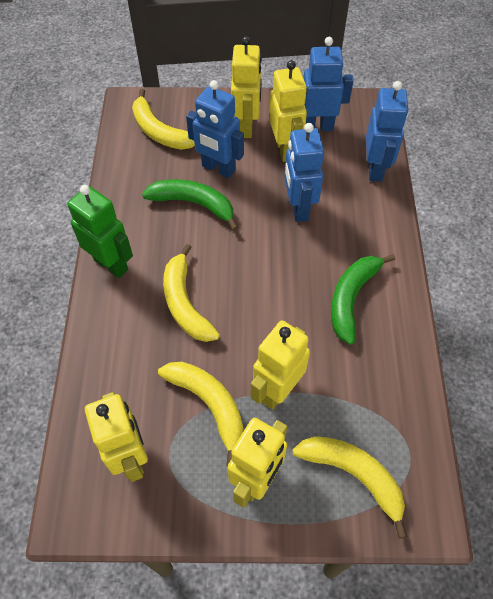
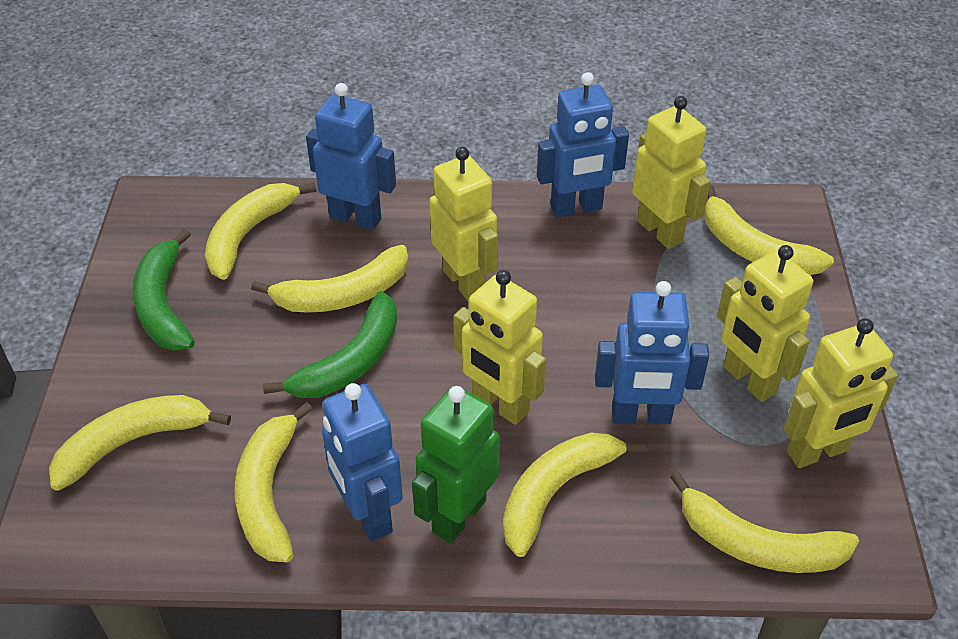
yellow banana: 4 -> 7

